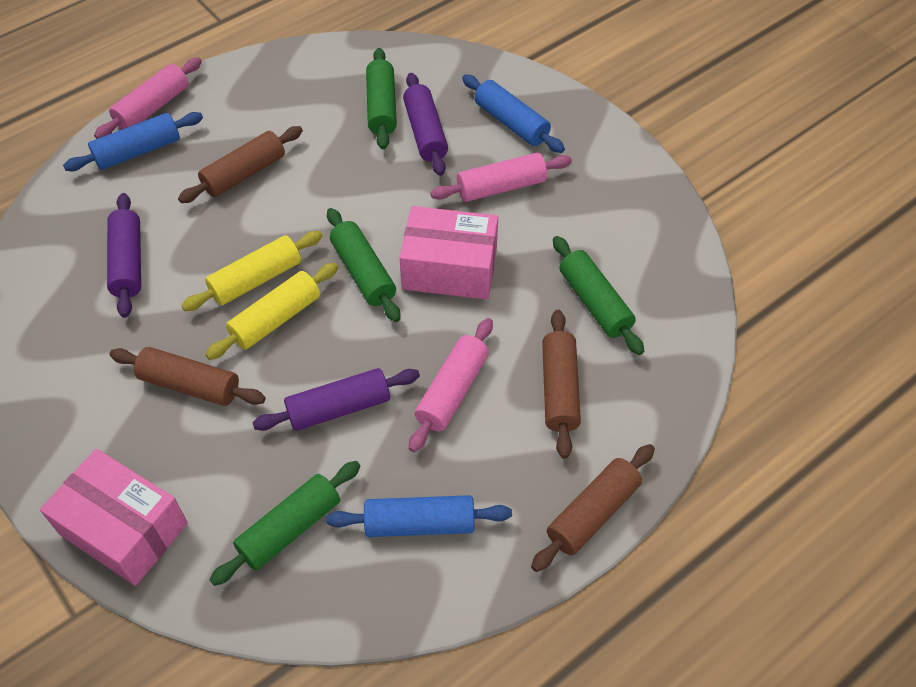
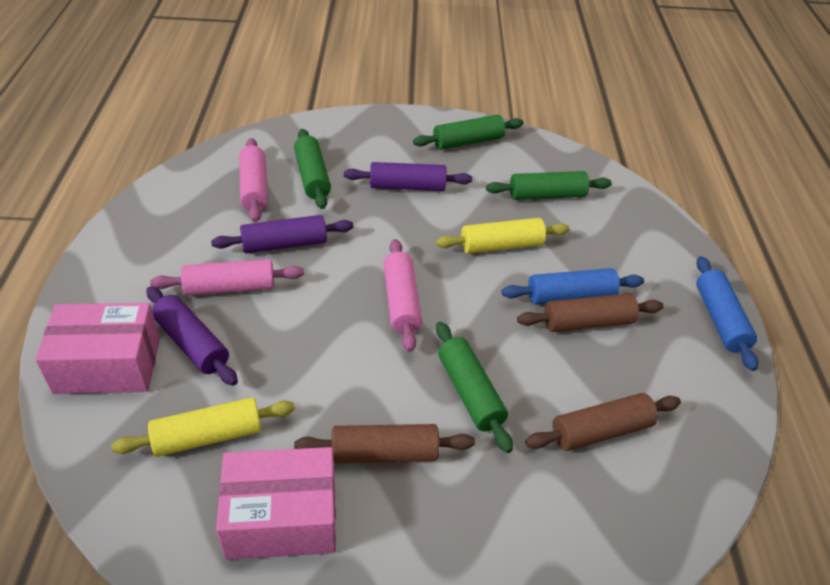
blue rolling pin: 3 -> 2
brown rolling pin: 4 -> 3

